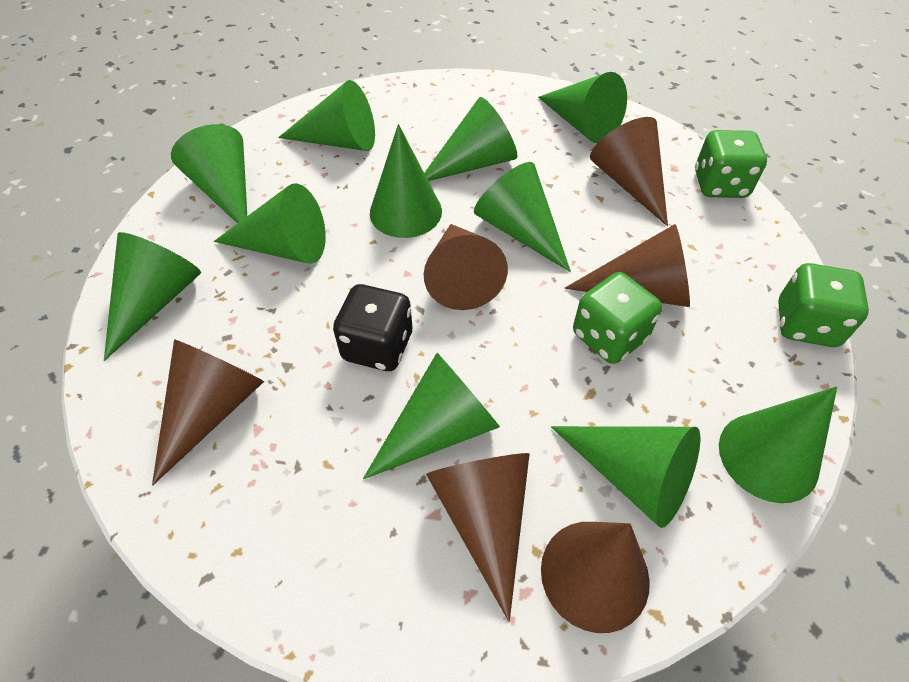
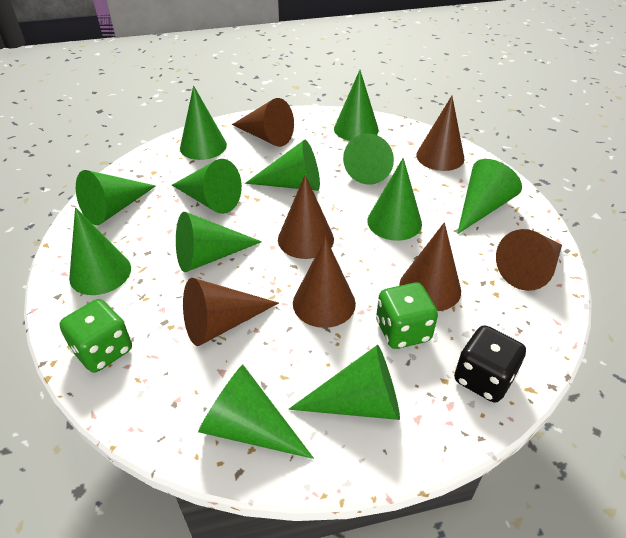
brown cone: 6 -> 7
green cone: 11 -> 12
green dice: 3 -> 2

